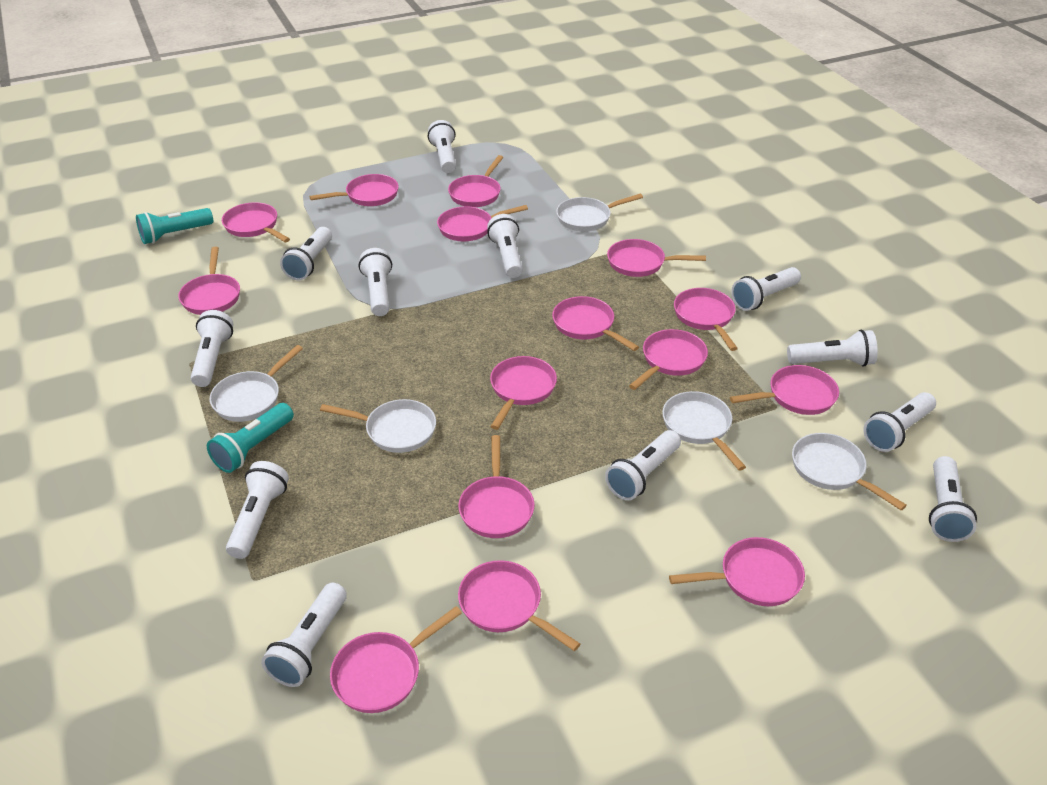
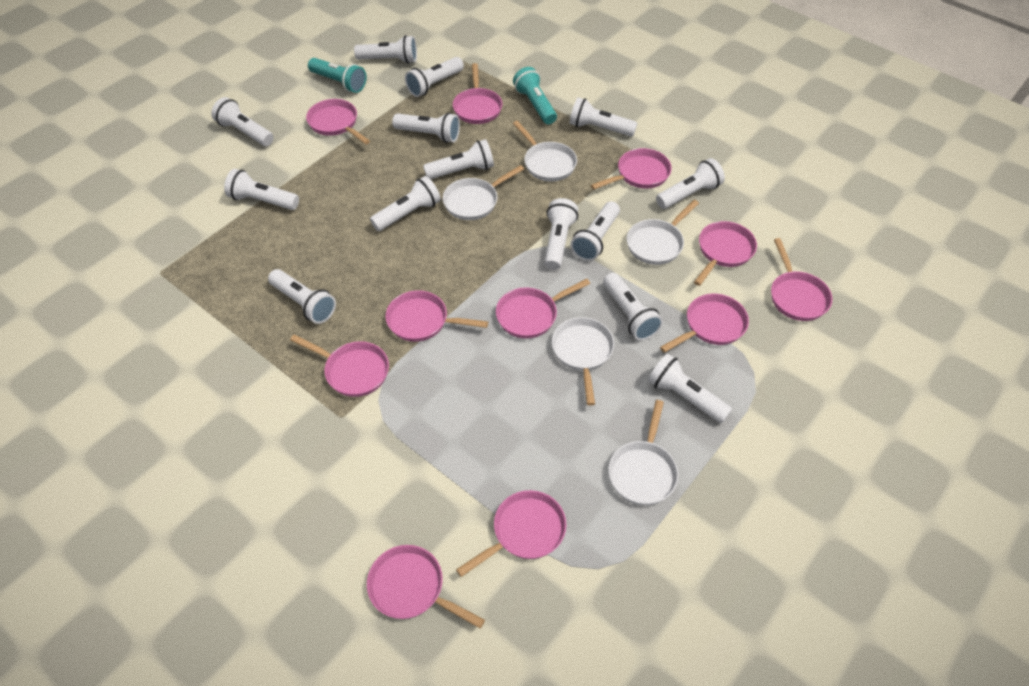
pink pan: 15 -> 11
white flashlight: 12 -> 14

